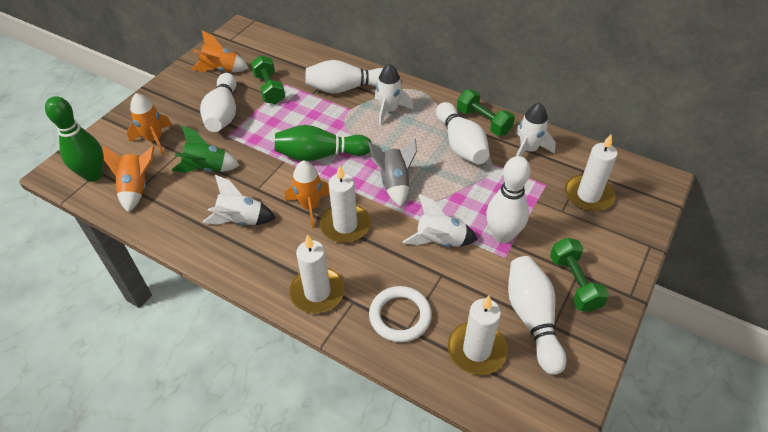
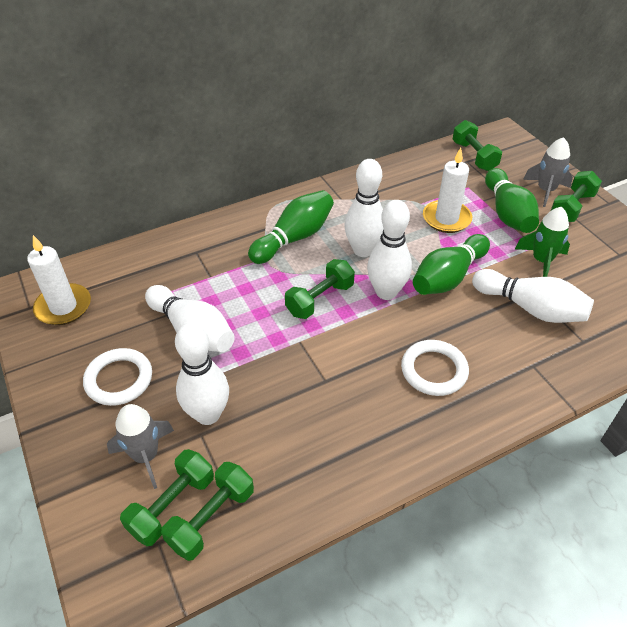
green bowling pin: 2 -> 3
green dumbbell: 3 -> 5
grey rocket: 1 -> 2
orange rocket: 4 -> 0
white candle: 4 -> 2
white ring: 1 -> 2
white rocket: 4 -> 0

